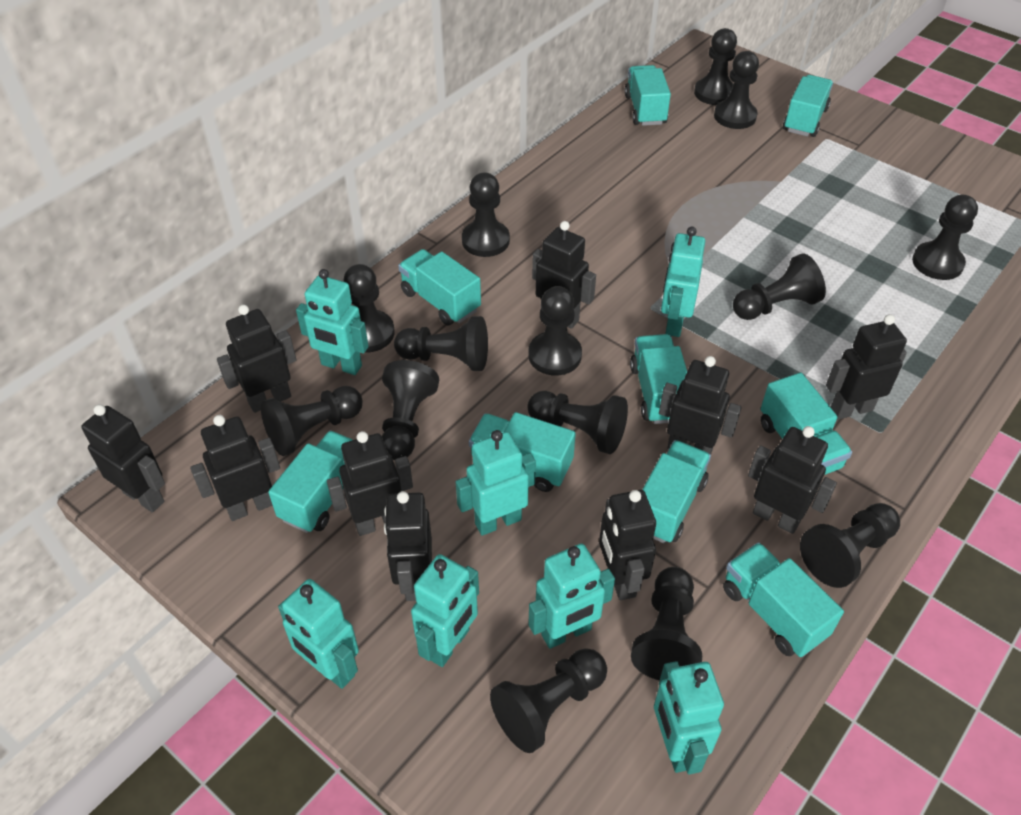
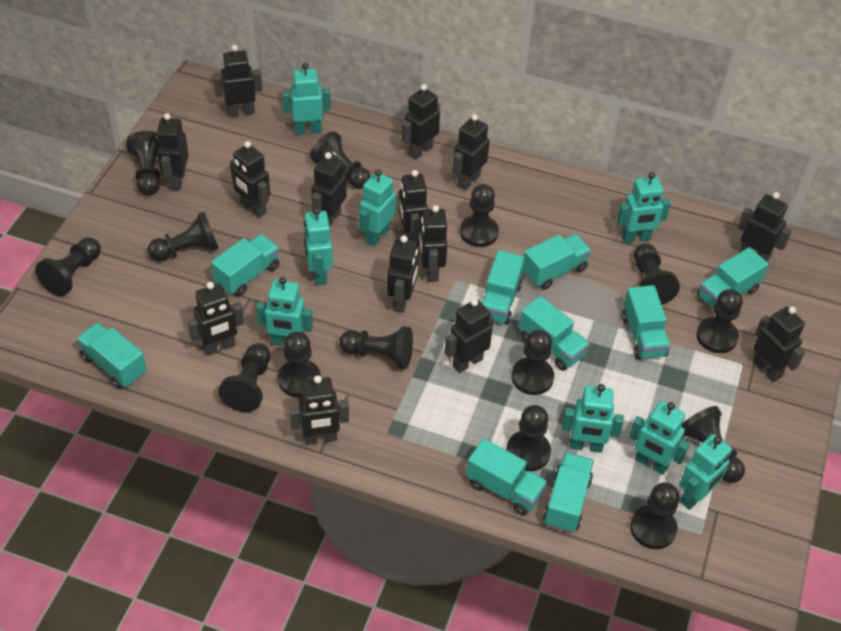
black robot: 10 -> 14
turquoise robot: 7 -> 8

